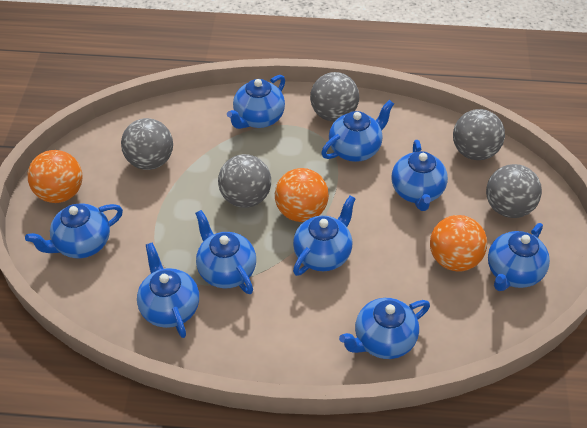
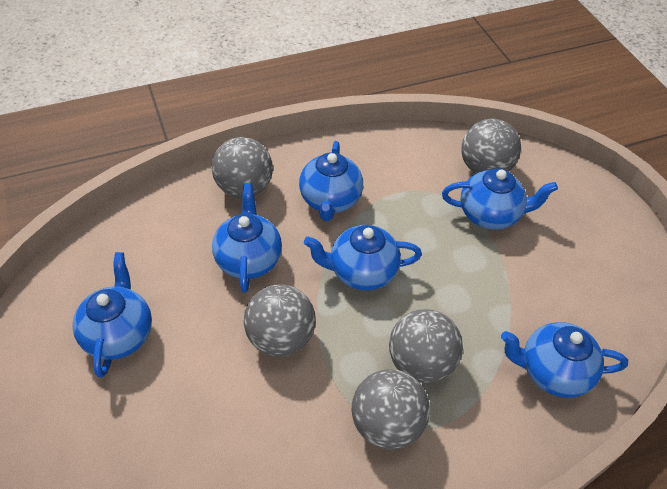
blue teapot: 9 -> 6
orange ball: 3 -> 0

